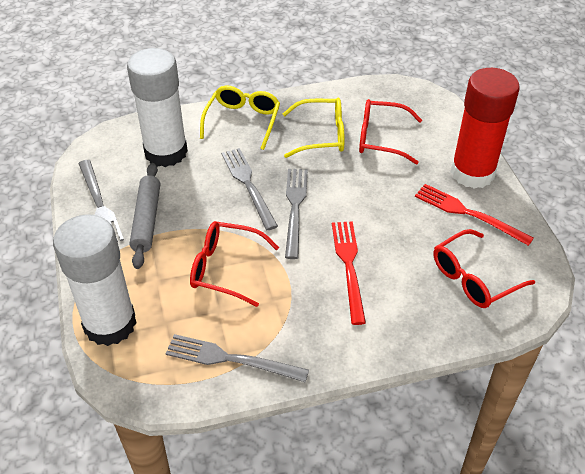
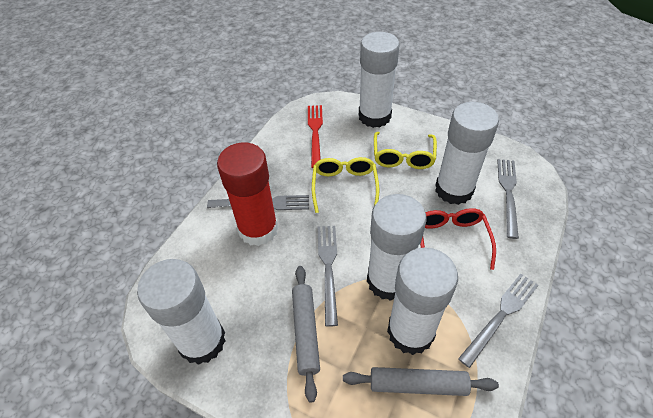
grey rolling pin: 1 -> 2
red fork: 2 -> 1
red glasses: 3 -> 1
white glue stick: 2 -> 5

